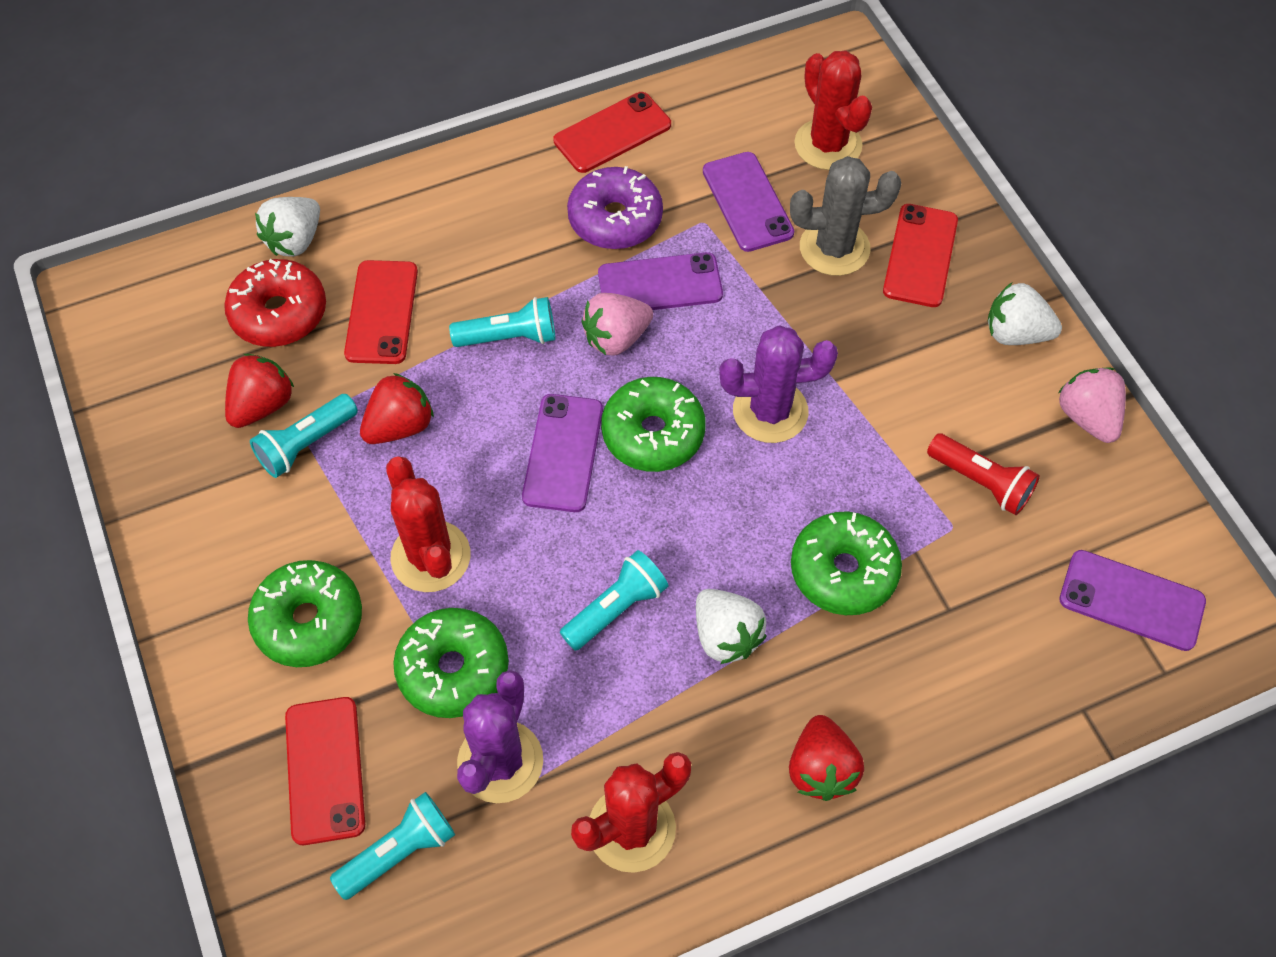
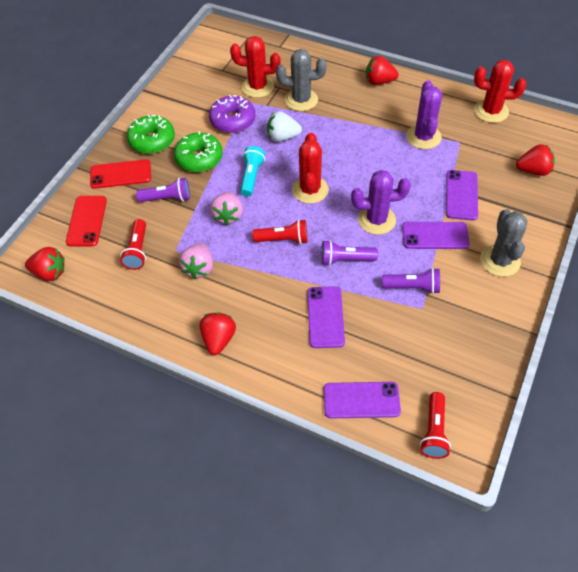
green donut: 4 -> 2
grey cactus: 1 -> 2
purple flashlight: 0 -> 3
red donut: 1 -> 0
red flashlight: 1 -> 3
red phone: 4 -> 2
red strawberry: 3 -> 4
turquoise flashlight: 4 -> 1
white strawberry: 3 -> 1

